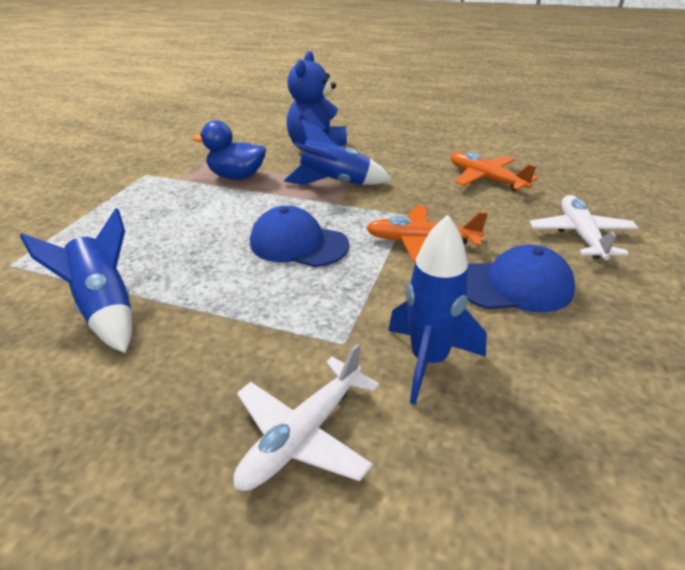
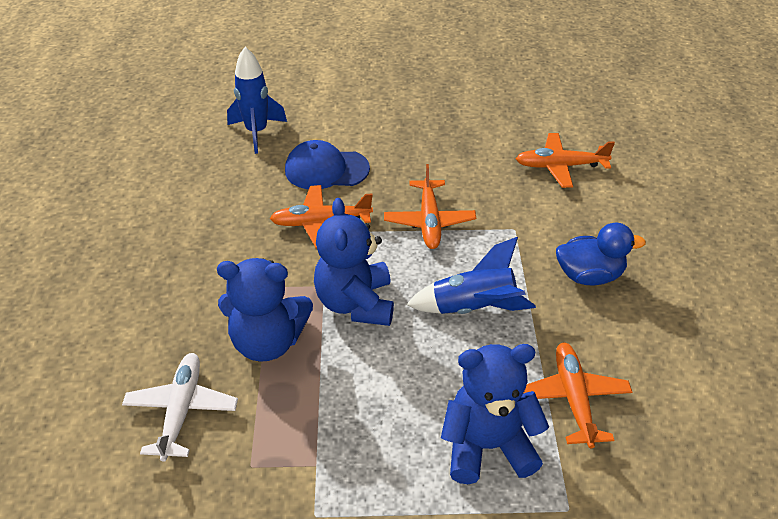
blue cap: 2 -> 1
blue rocket: 3 -> 2
blue teddy bear: 1 -> 3
orange plane: 2 -> 4
white plane: 2 -> 1

